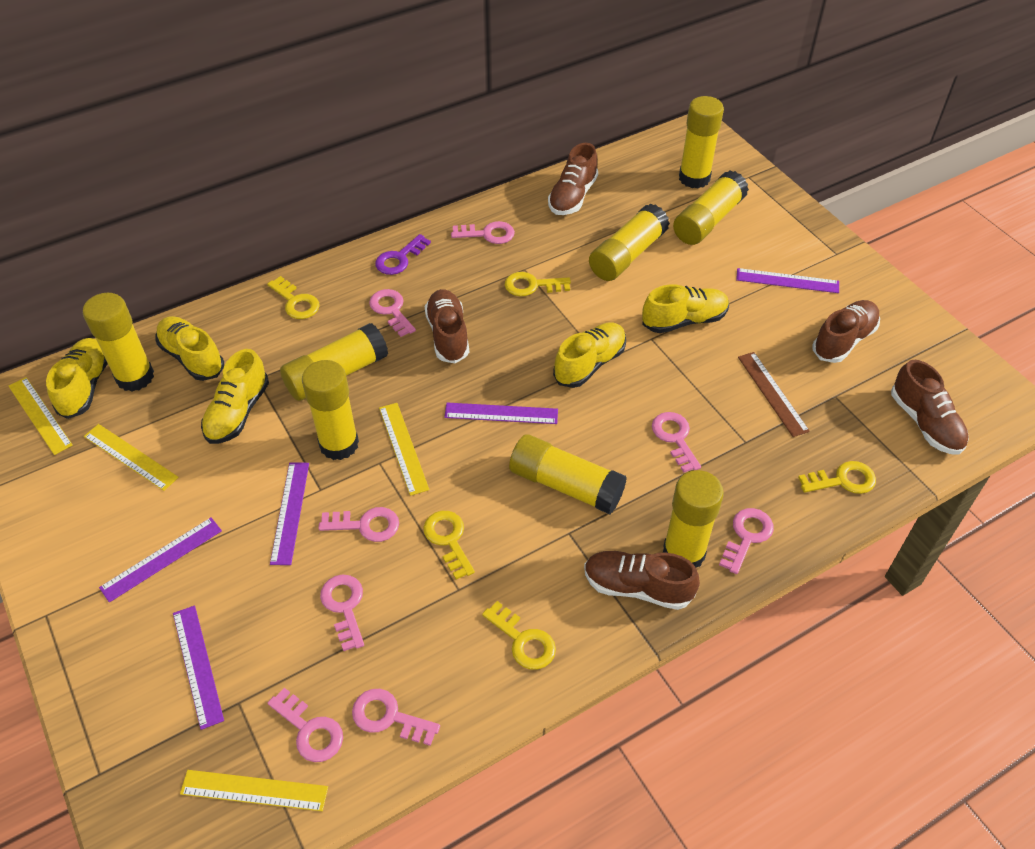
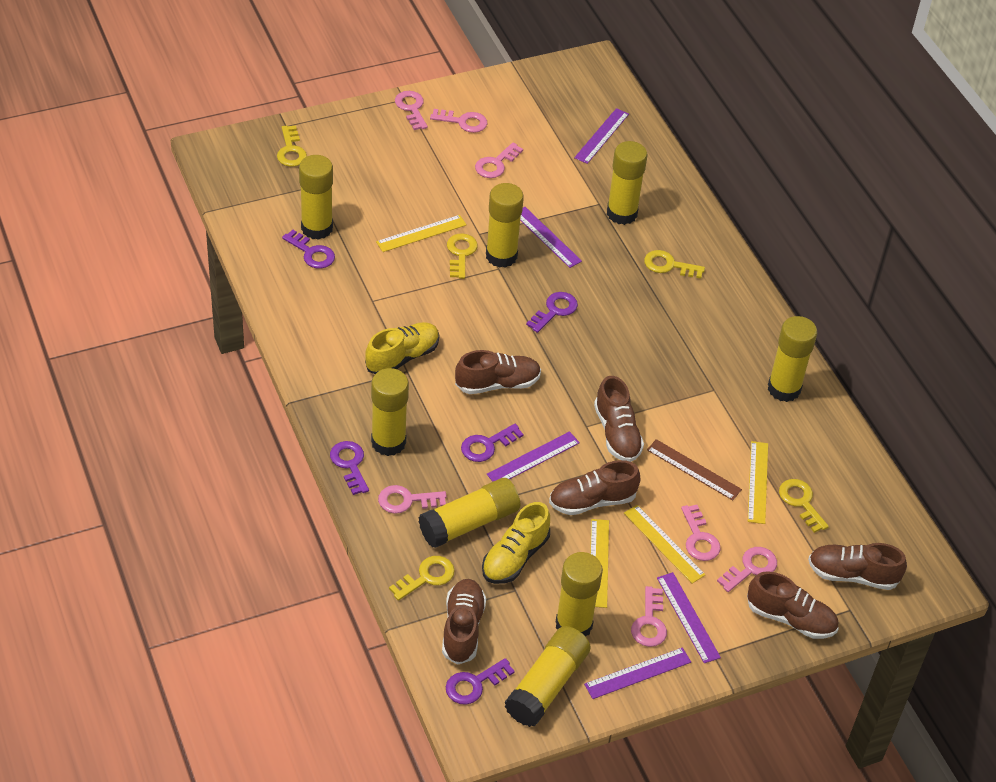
brown shoe: 5 -> 6
pink key: 8 -> 7
purple key: 1 -> 5
yellow shoe: 5 -> 2

